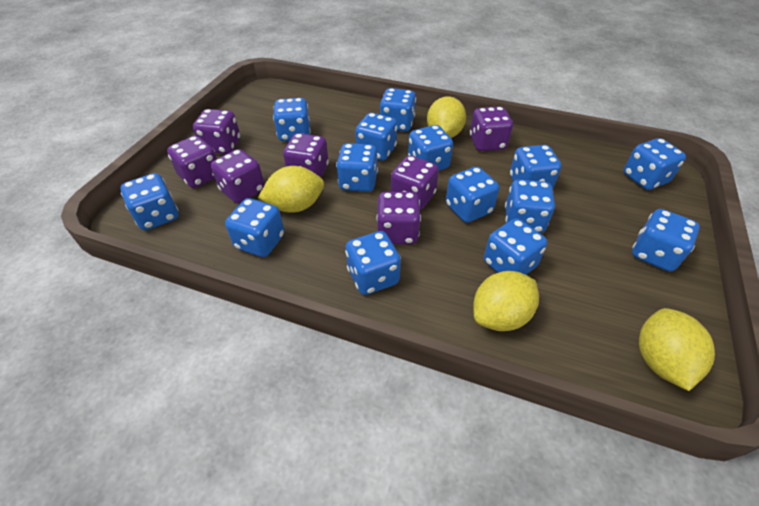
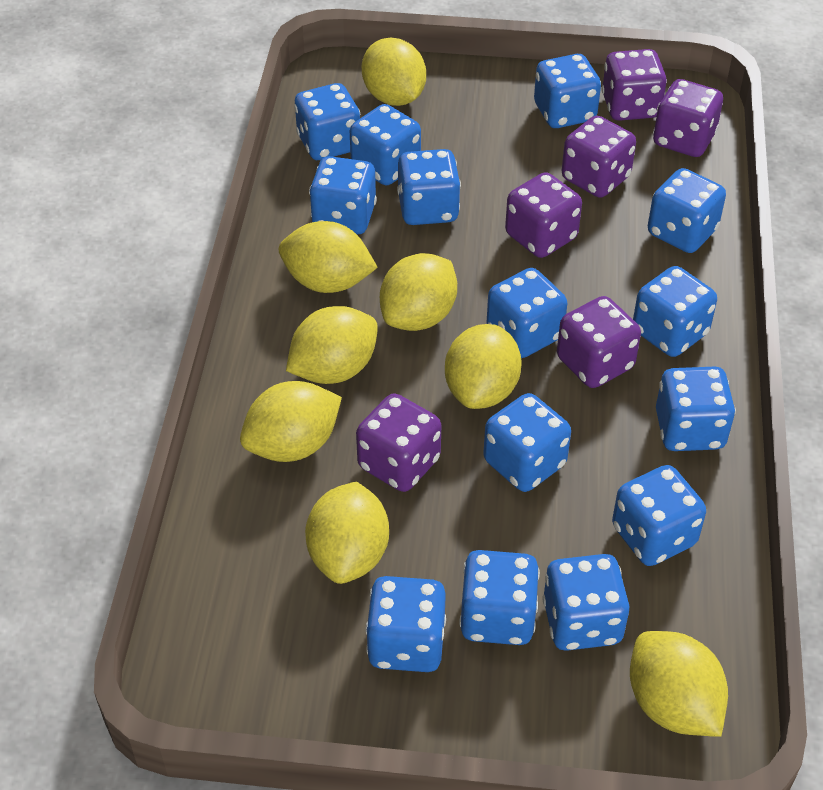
purple dice: 7 -> 6
yellow lemon: 4 -> 8

